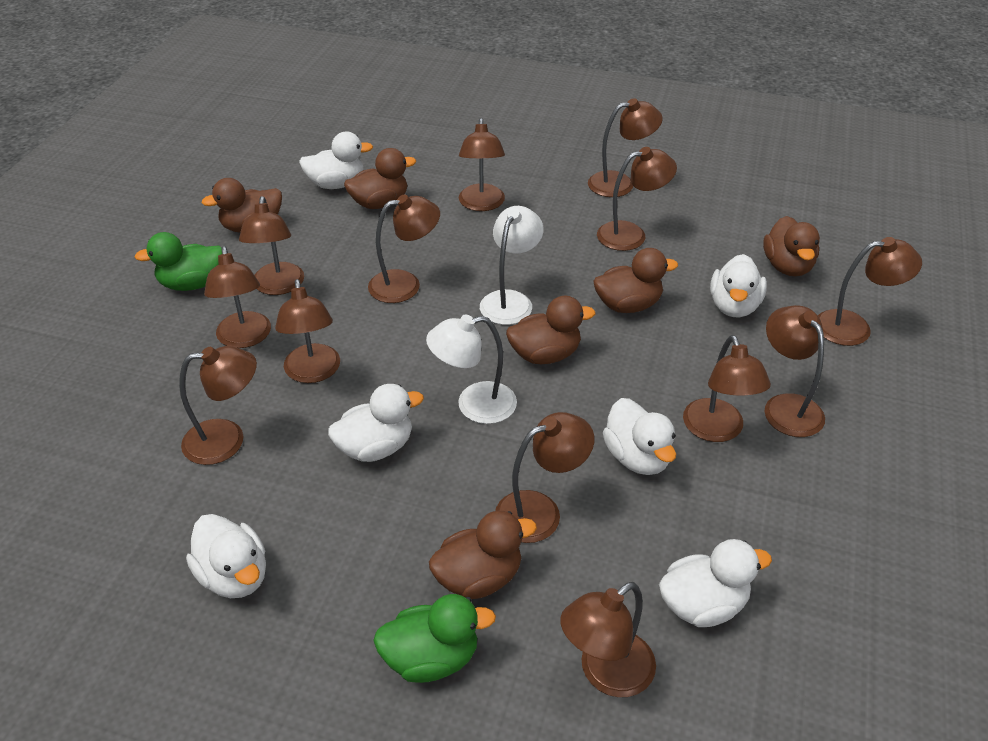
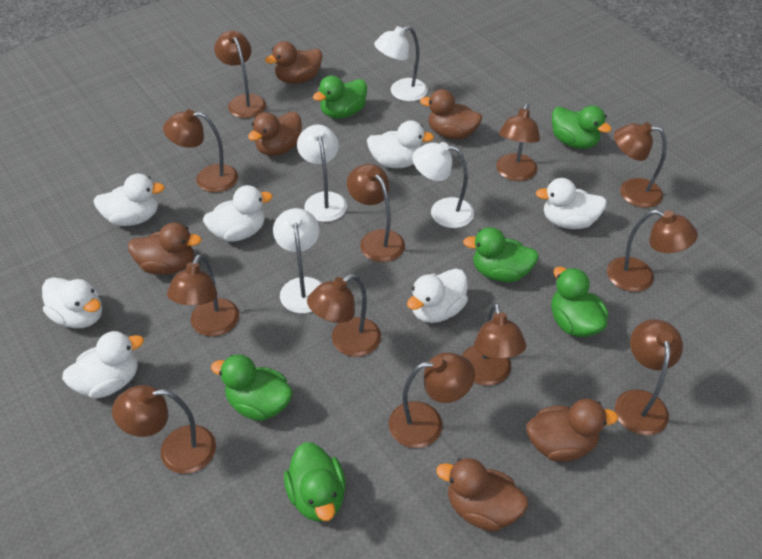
brown lamp: 13 -> 12
green duck: 2 -> 6
white duck: 6 -> 7
white lamp: 2 -> 4

